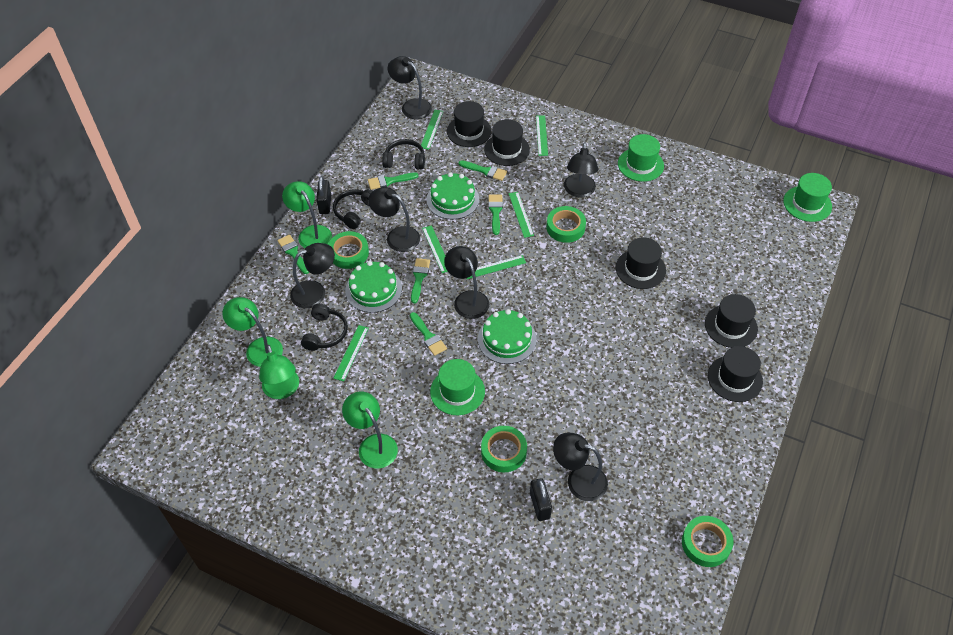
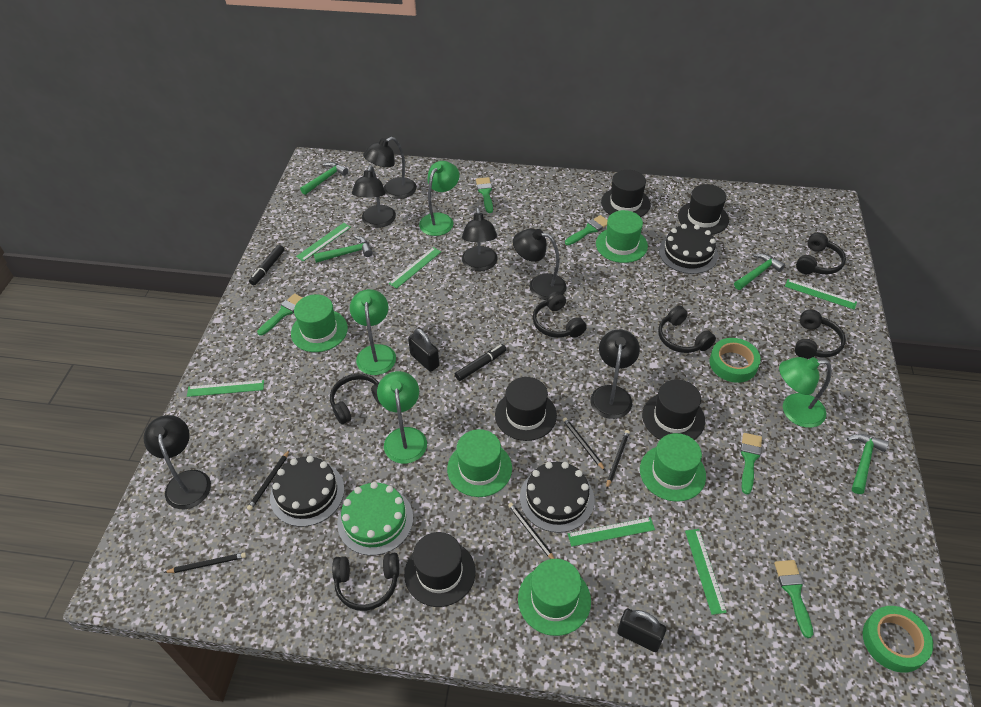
black cake: 0 -> 3
black headphones: 3 -> 6
black marker: 0 -> 2
black pencil: 0 -> 5
green brush: 6 -> 5
green cake: 3 -> 1
green hammer: 0 -> 4
green hat: 3 -> 5
green tape: 4 -> 2

